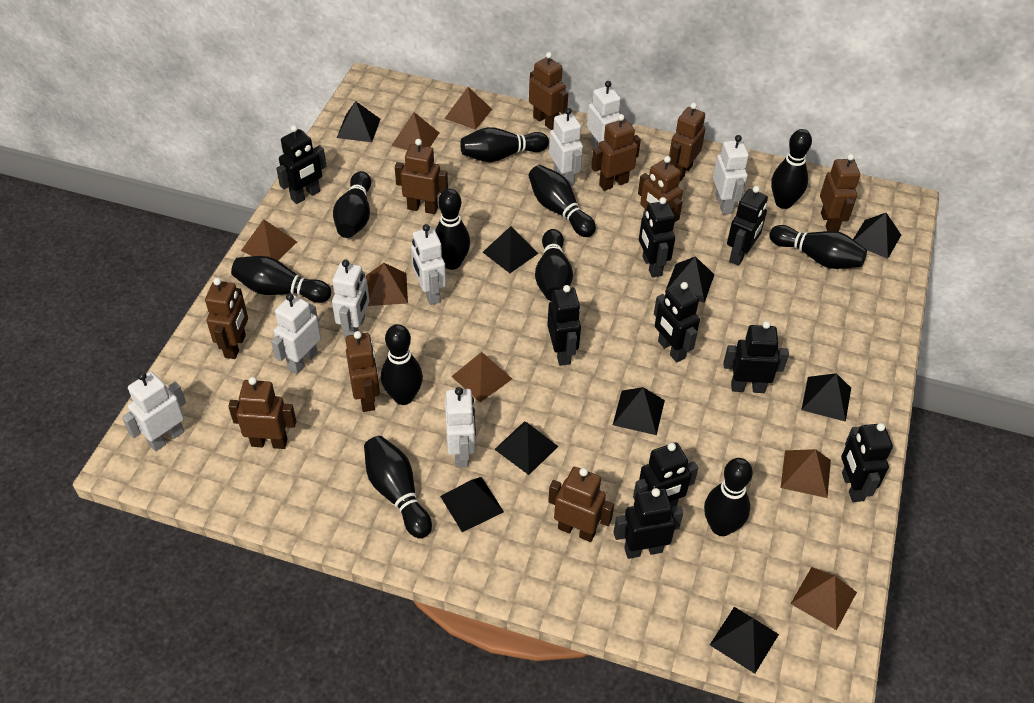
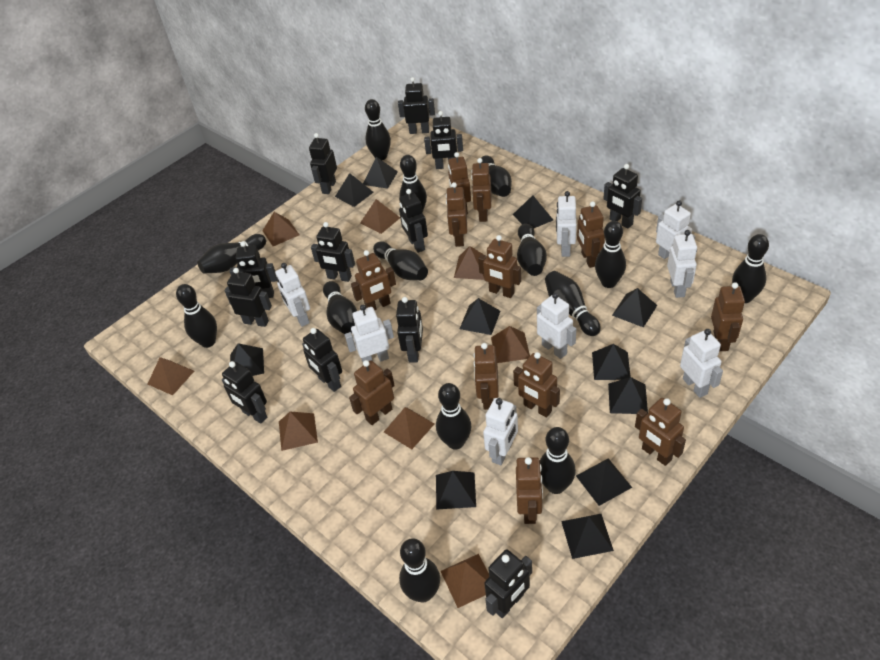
black bowling pin: 11 -> 14
black pyramid: 9 -> 11
black robot: 9 -> 12
brown pyramid: 7 -> 8
brown robot: 10 -> 12

